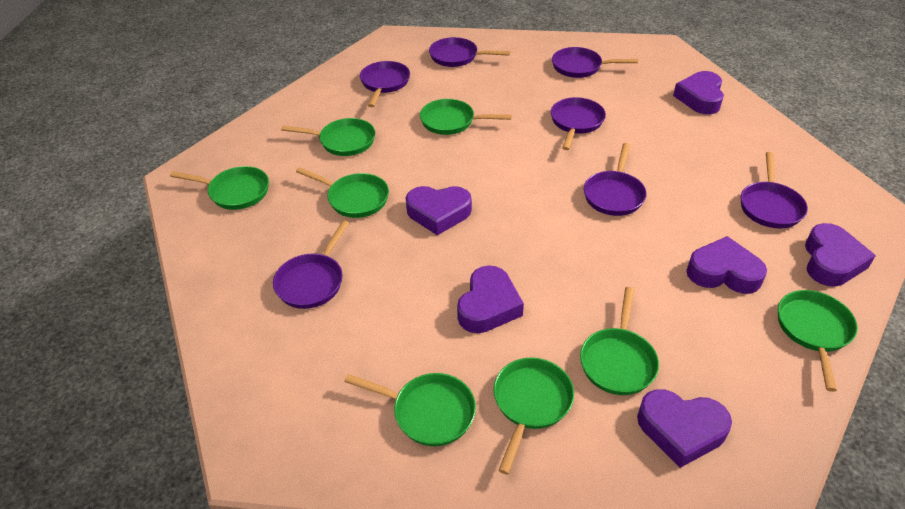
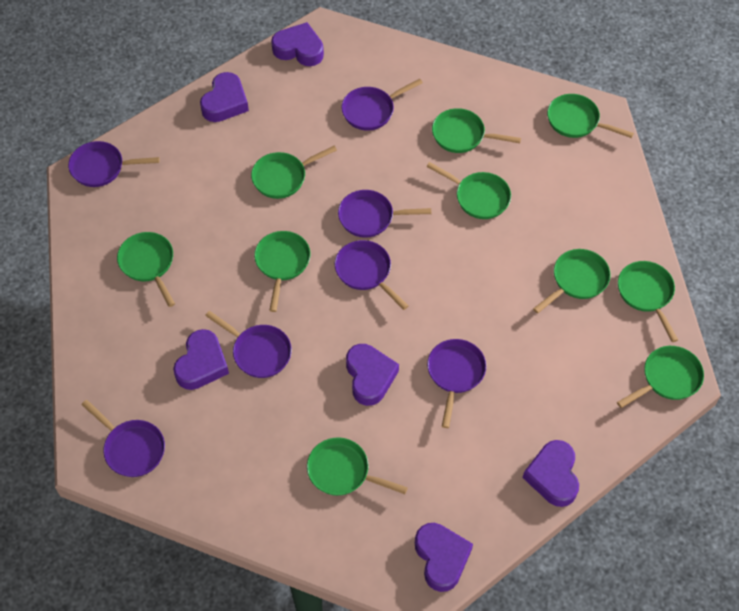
green pan: 8 -> 10

